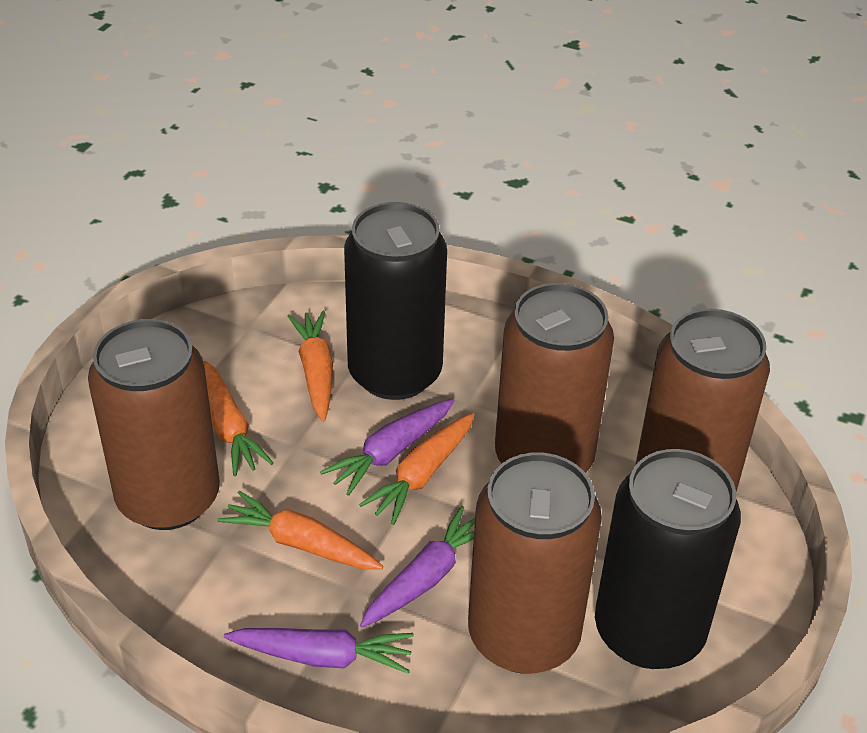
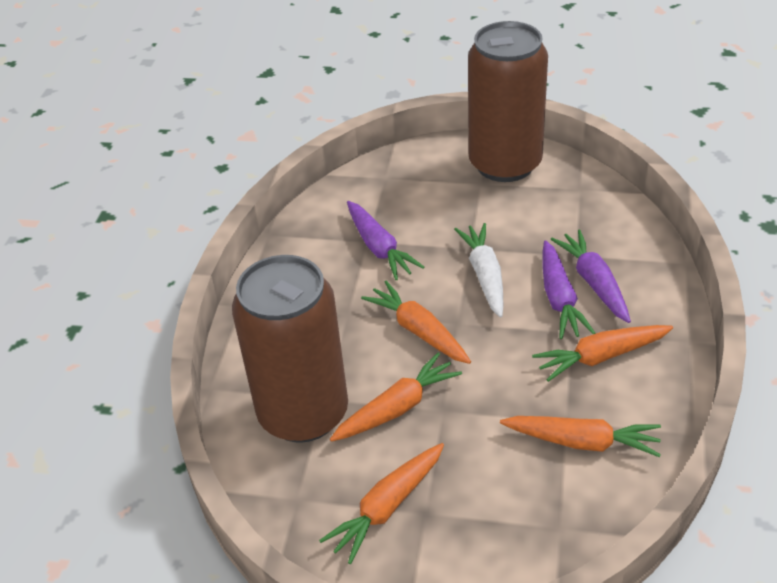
black can: 2 -> 0
brown can: 4 -> 2
orange carrot: 4 -> 5
white carrot: 0 -> 1

